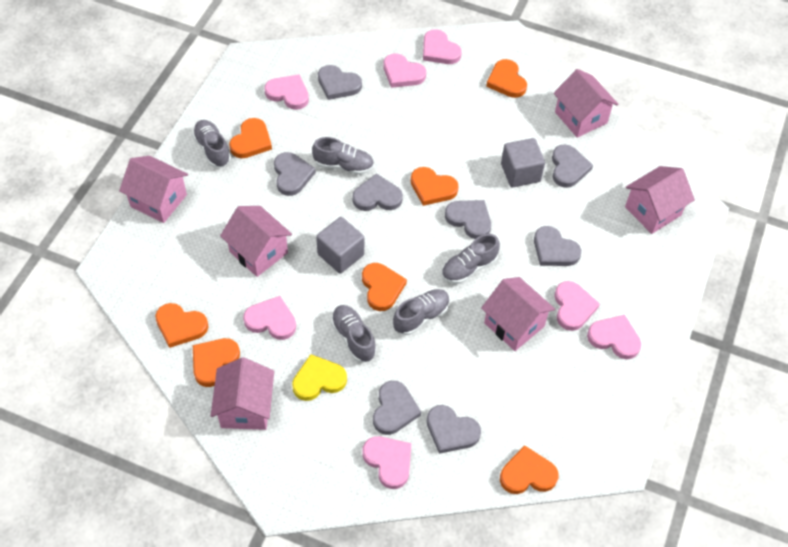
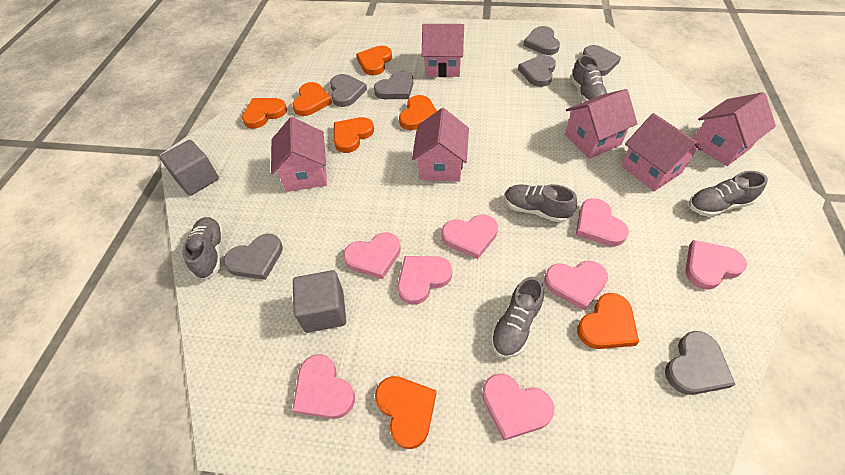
grey heart: 8 -> 7
pink heart: 7 -> 8
yellow heart: 1 -> 0

